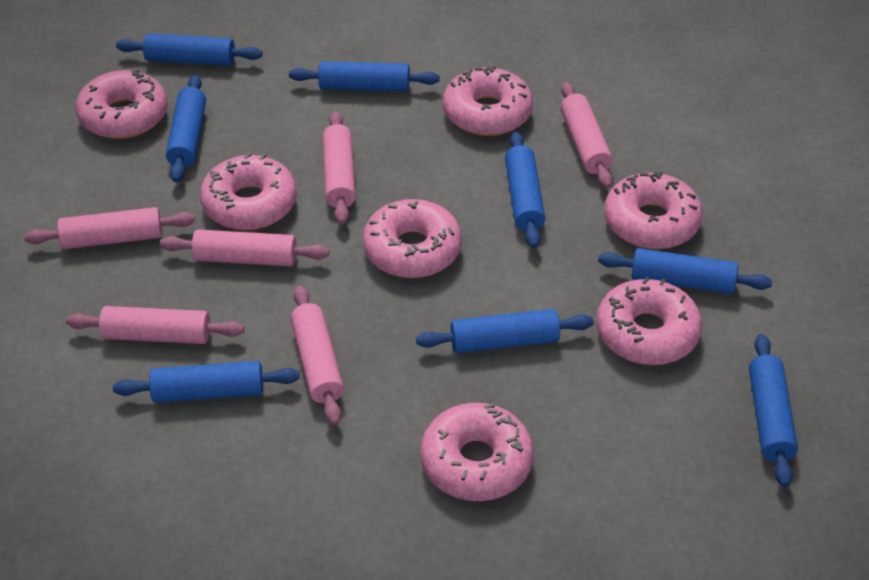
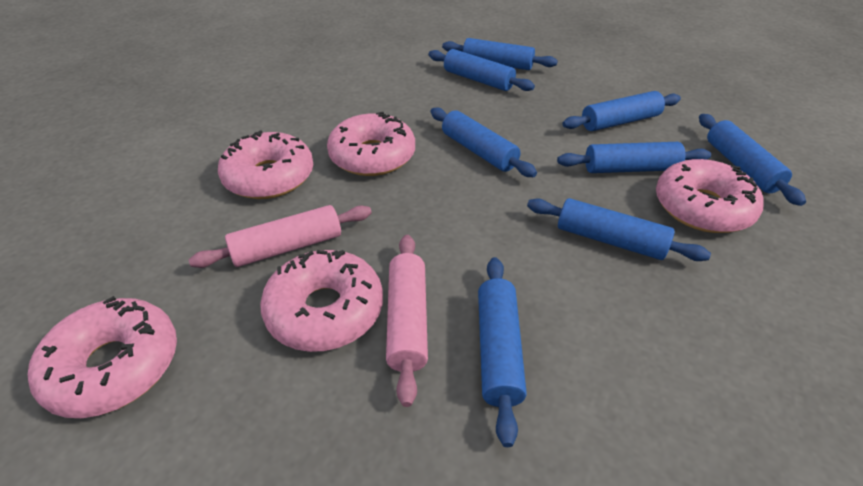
pink donut: 7 -> 5
pink rolling pin: 6 -> 2

